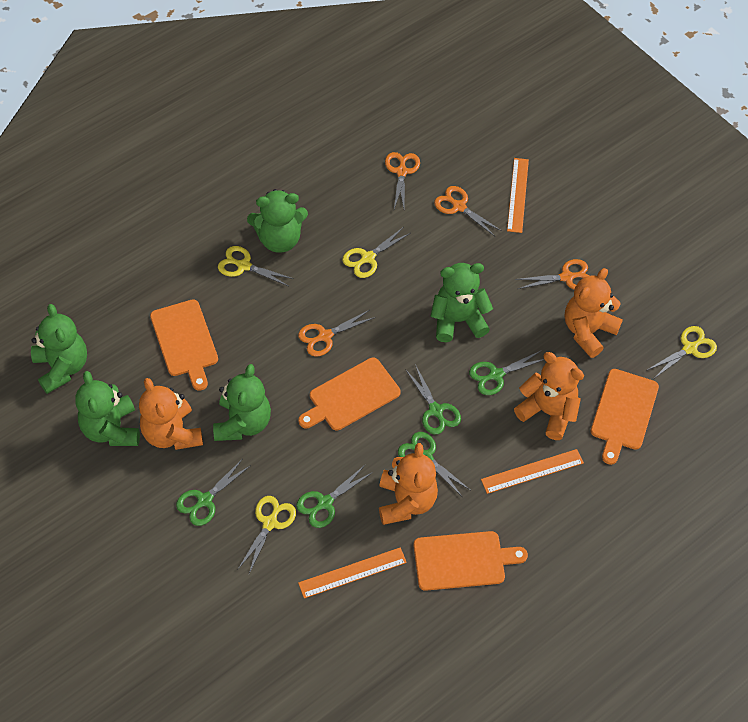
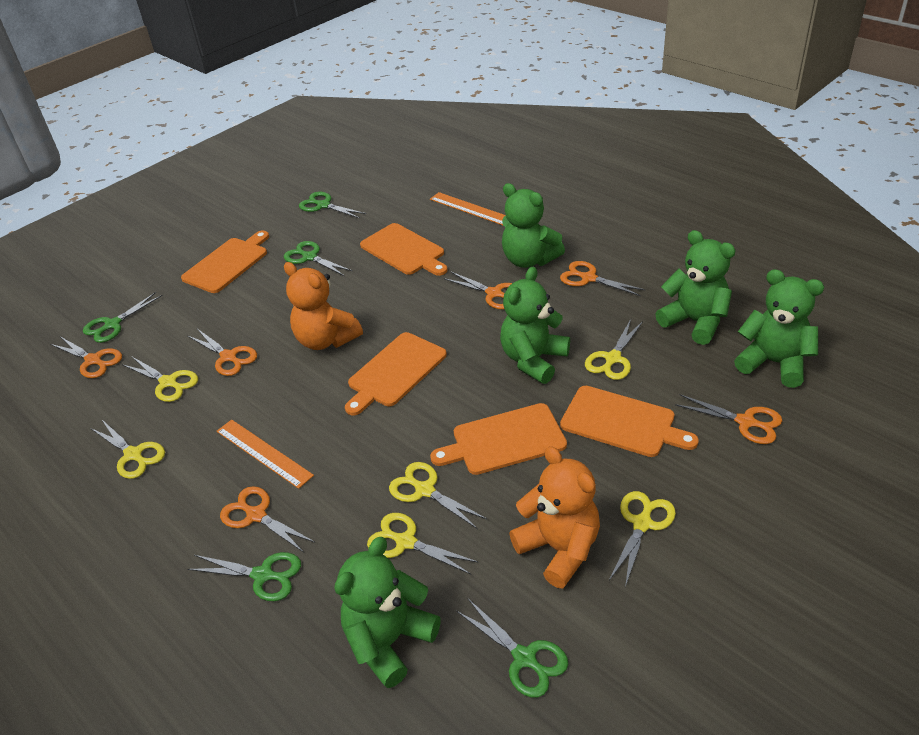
orange cutting board: 4 -> 5
orange ruler: 3 -> 2
orange scissors: 4 -> 6
orange teddy bear: 4 -> 2
yellow scissors: 4 -> 6

